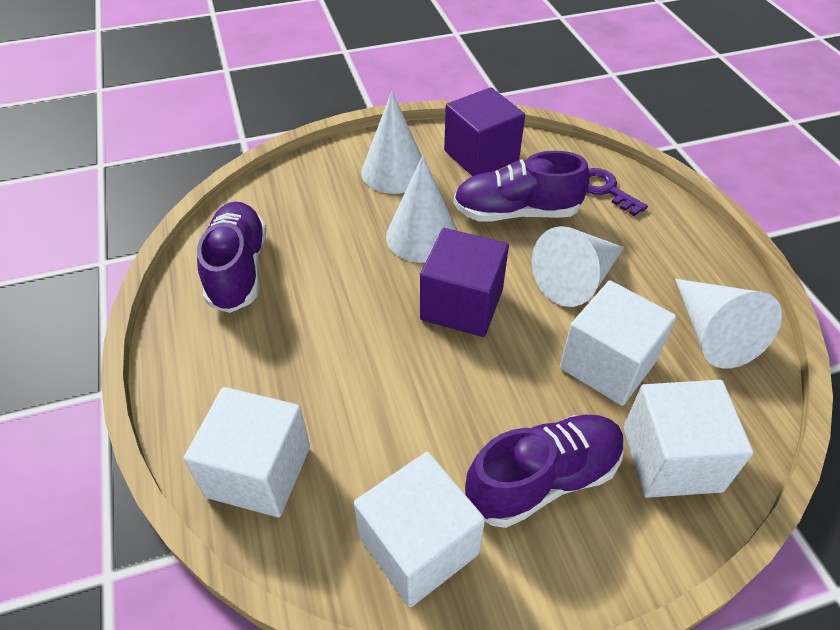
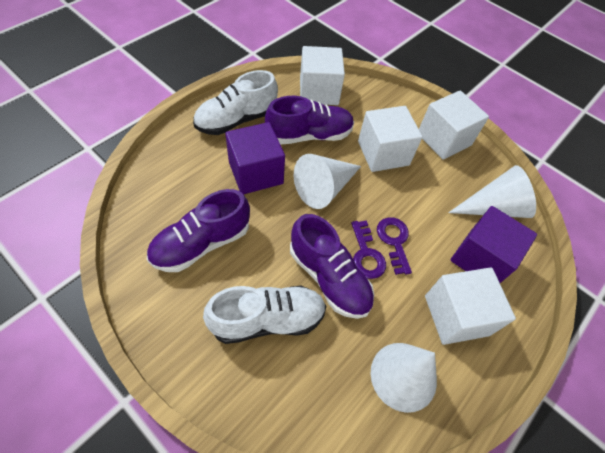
purple key: 1 -> 2
white cone: 4 -> 3
white shoe: 0 -> 2

